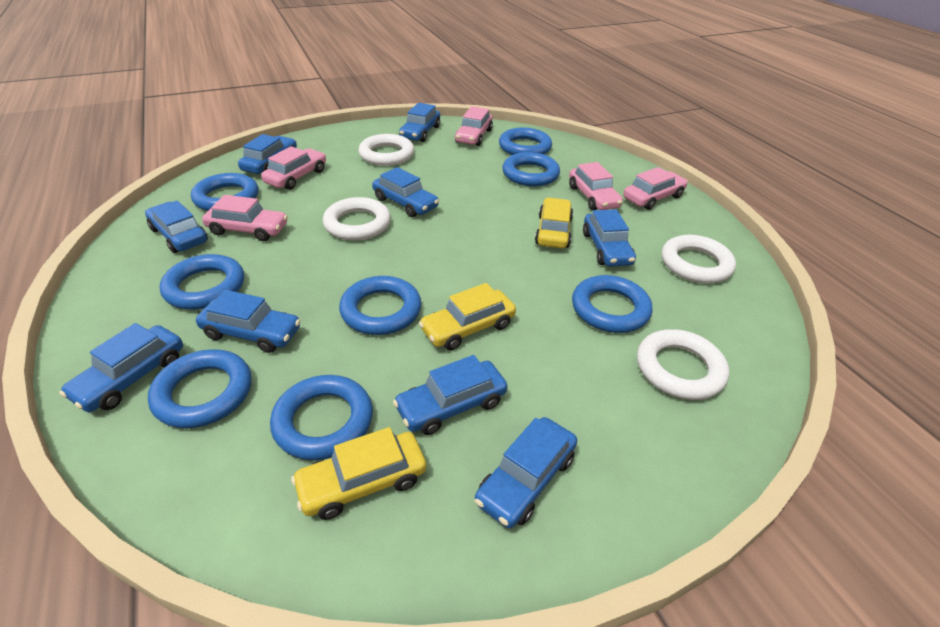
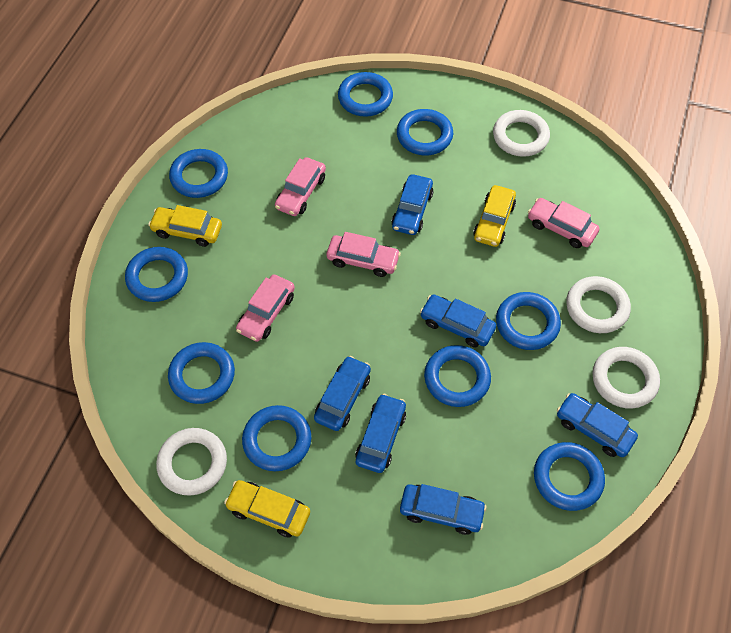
blue car: 9 -> 6
blue ring: 8 -> 9
pink car: 5 -> 4

